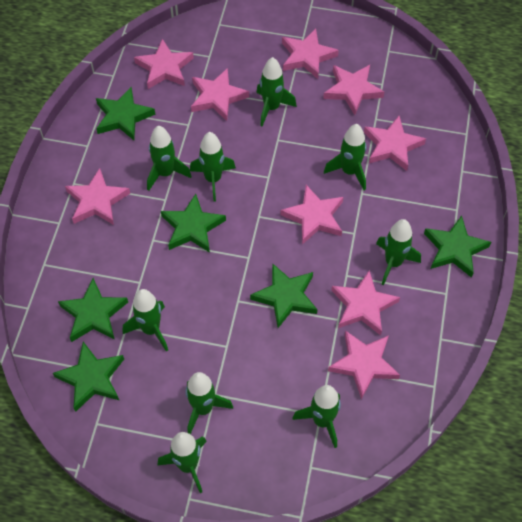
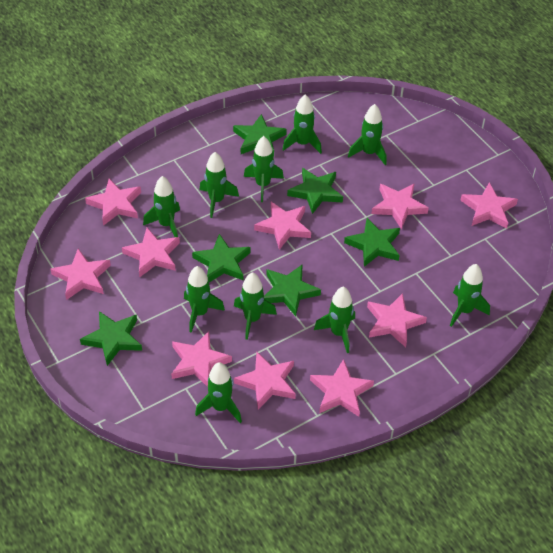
green rocket: 9 -> 10
pink star: 9 -> 10

